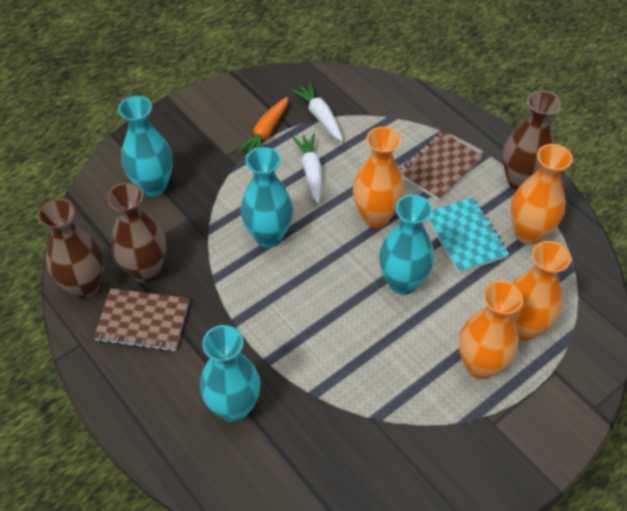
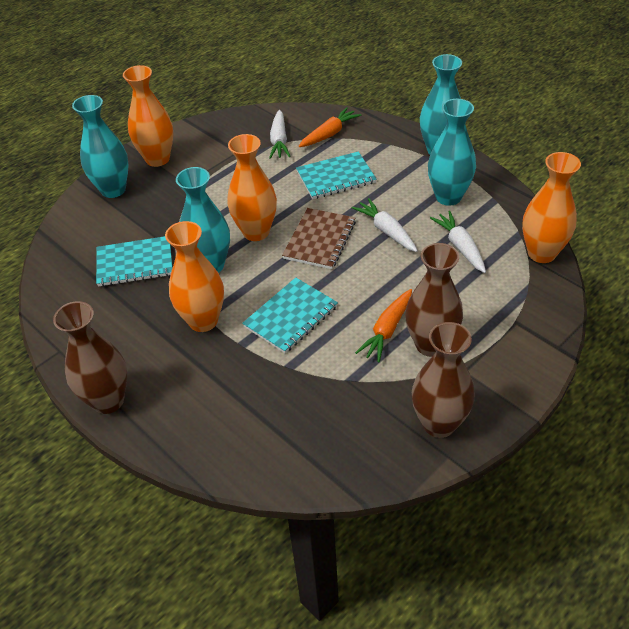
brown notebook: 2 -> 1
orange carrot: 1 -> 2
turquoise notebook: 1 -> 3
white carrot: 2 -> 3

